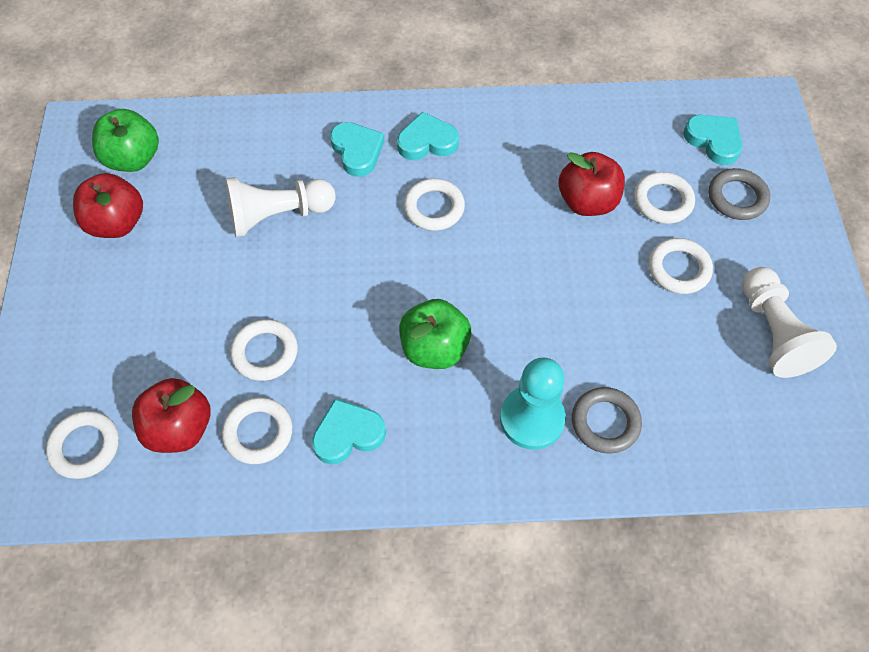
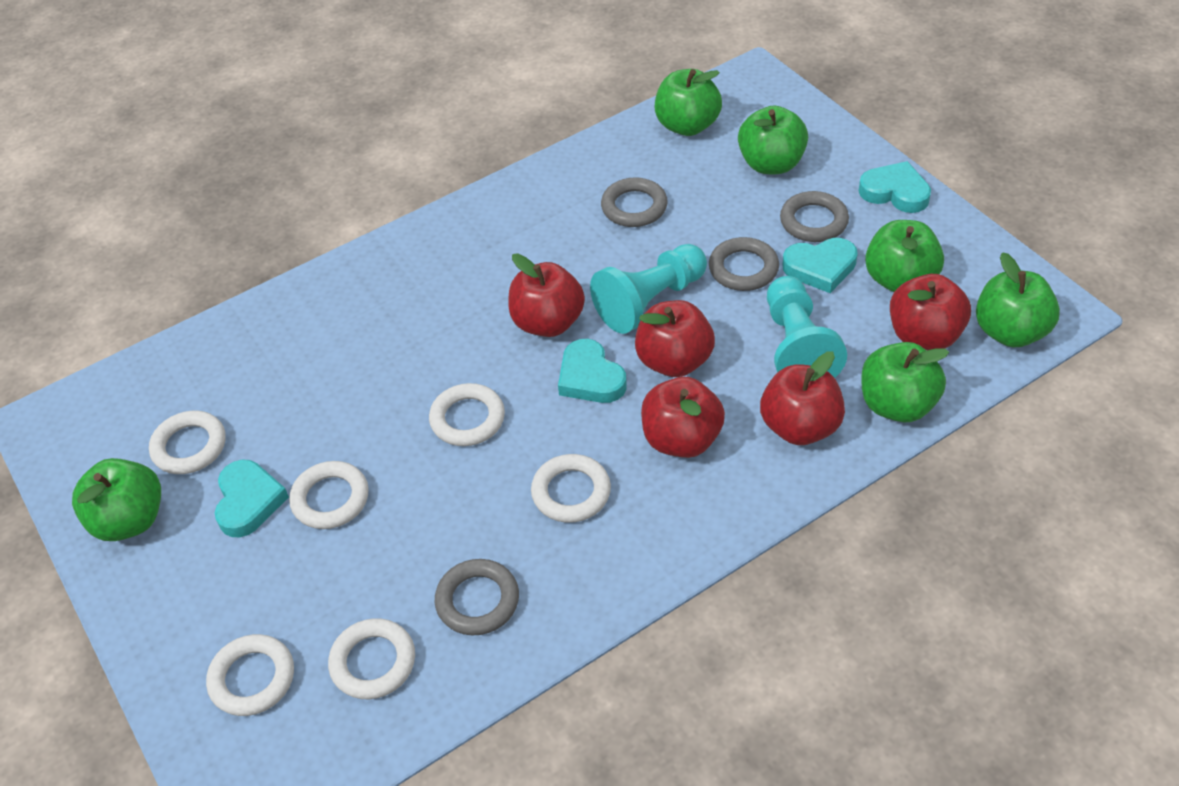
green apple: 2 -> 6
grey ring: 2 -> 4
red apple: 3 -> 5
turquoise pawn: 1 -> 2
white pawn: 2 -> 0

